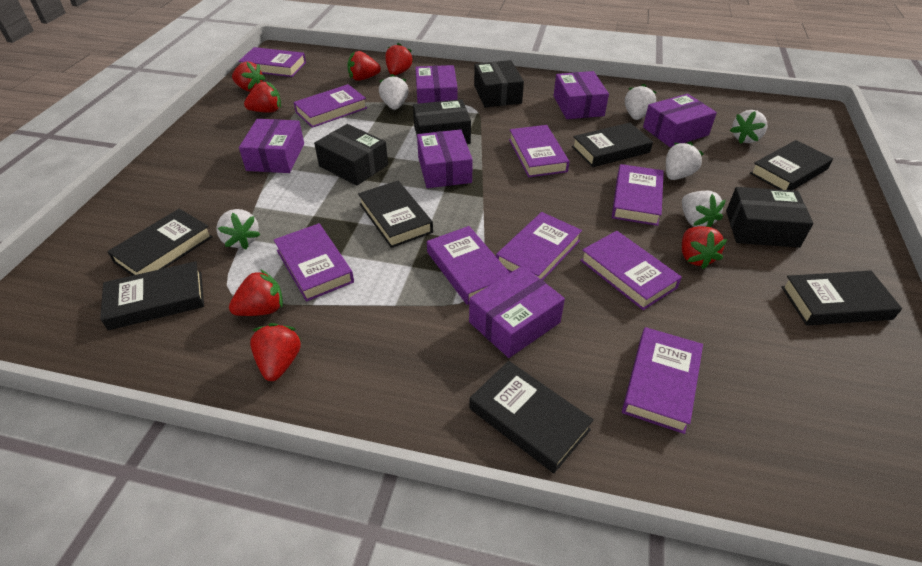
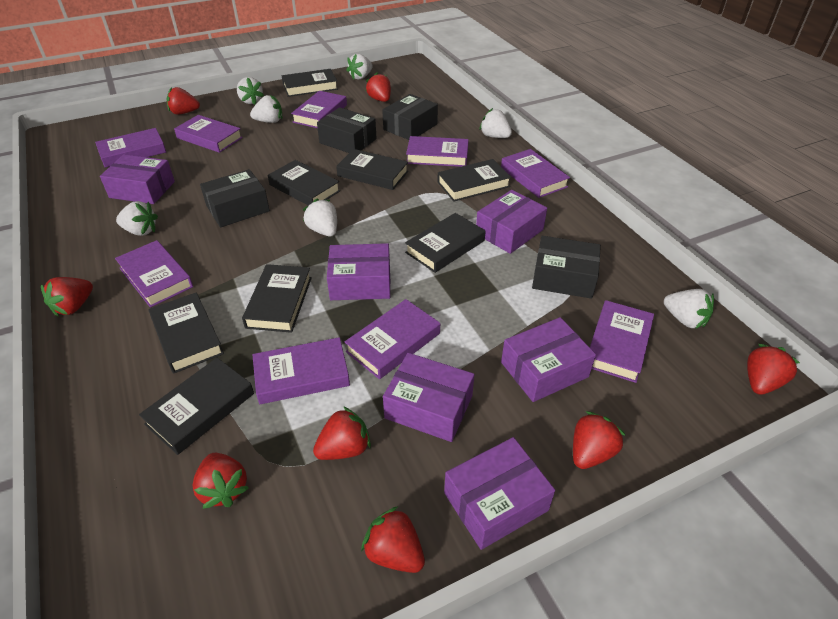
black book: 7 -> 8
red strawberry: 7 -> 8
white strawberry: 6 -> 7

